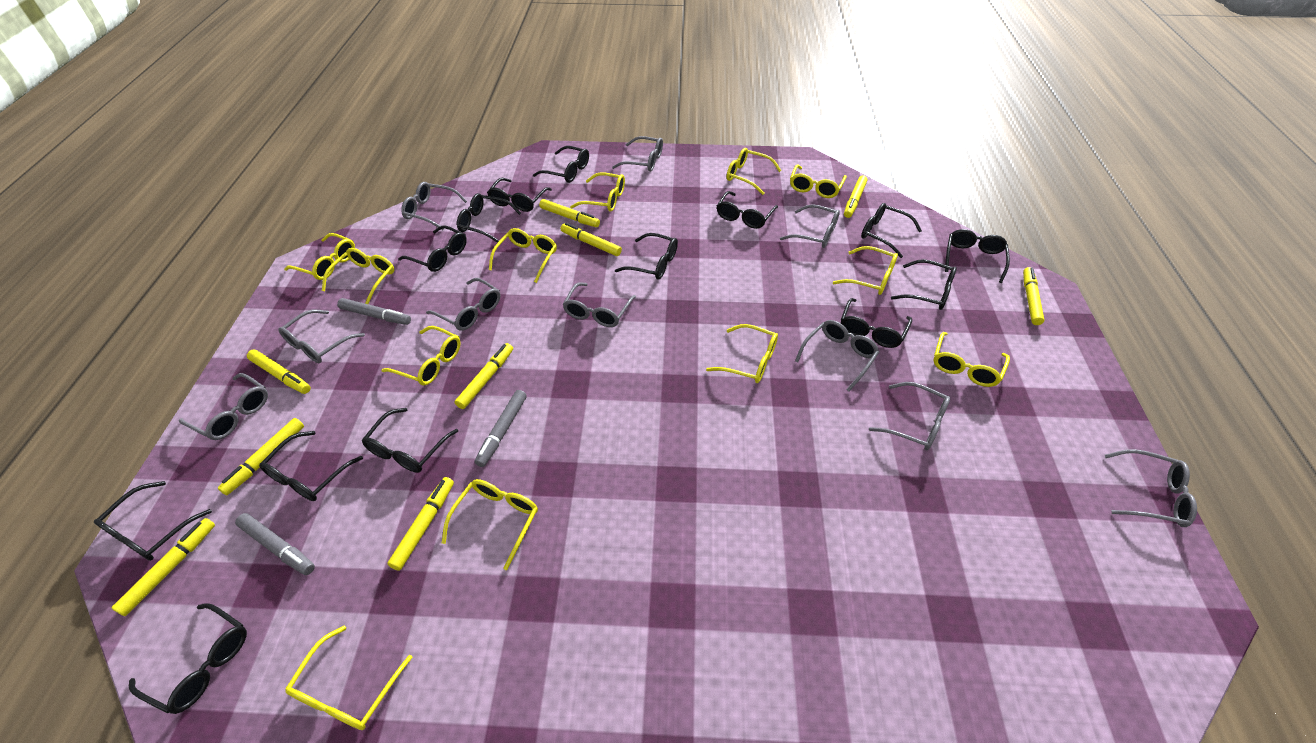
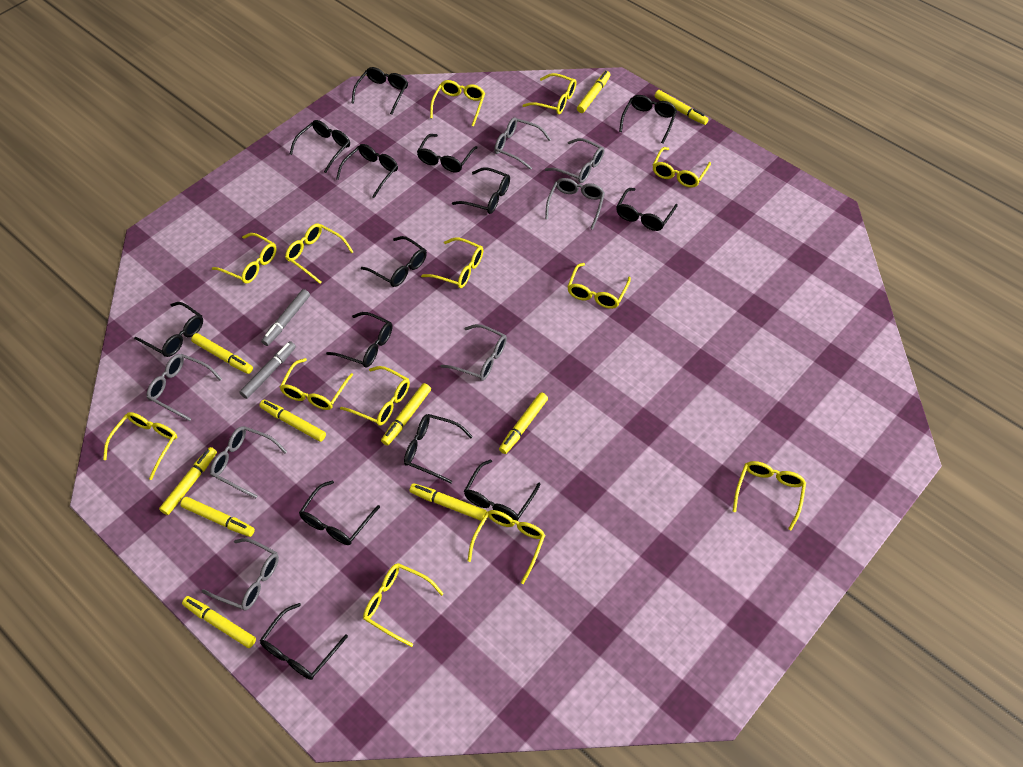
grey glasses: 10 -> 7
grey marker: 3 -> 2
yellow glasses: 12 -> 13
yellow marker: 9 -> 10

